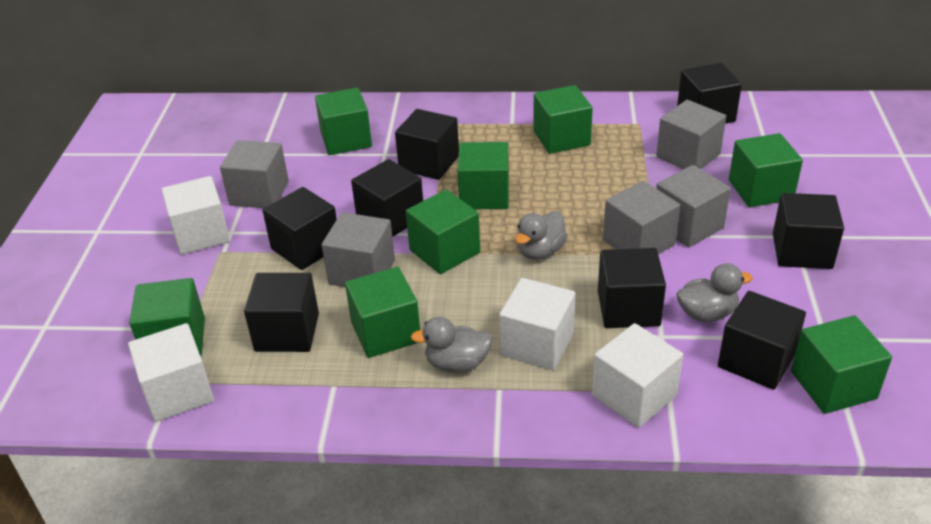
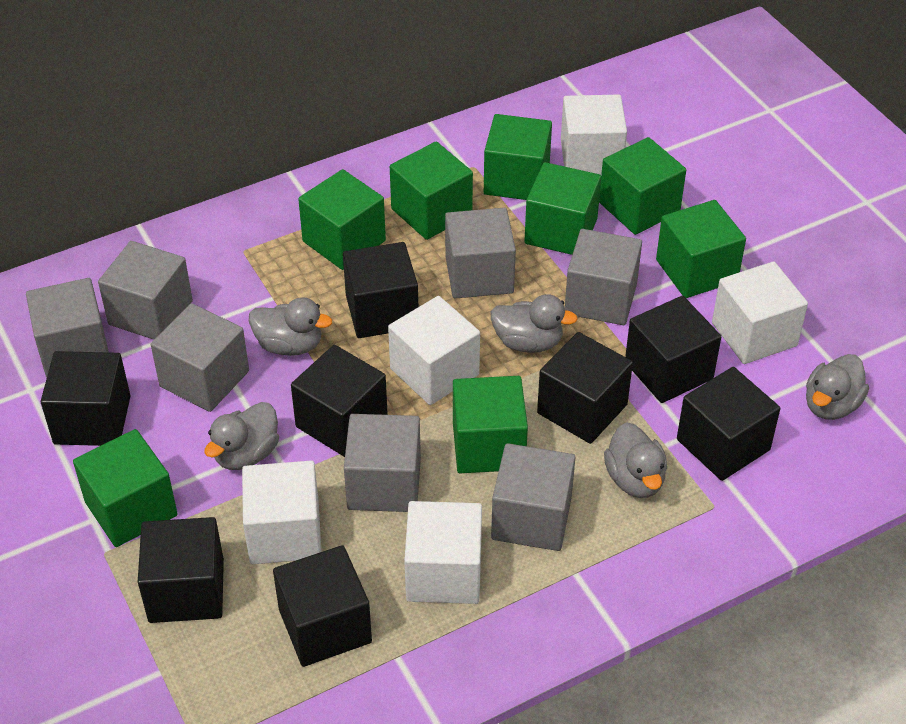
grey cube: 5 -> 7
grey duck: 3 -> 5
white cube: 4 -> 5

